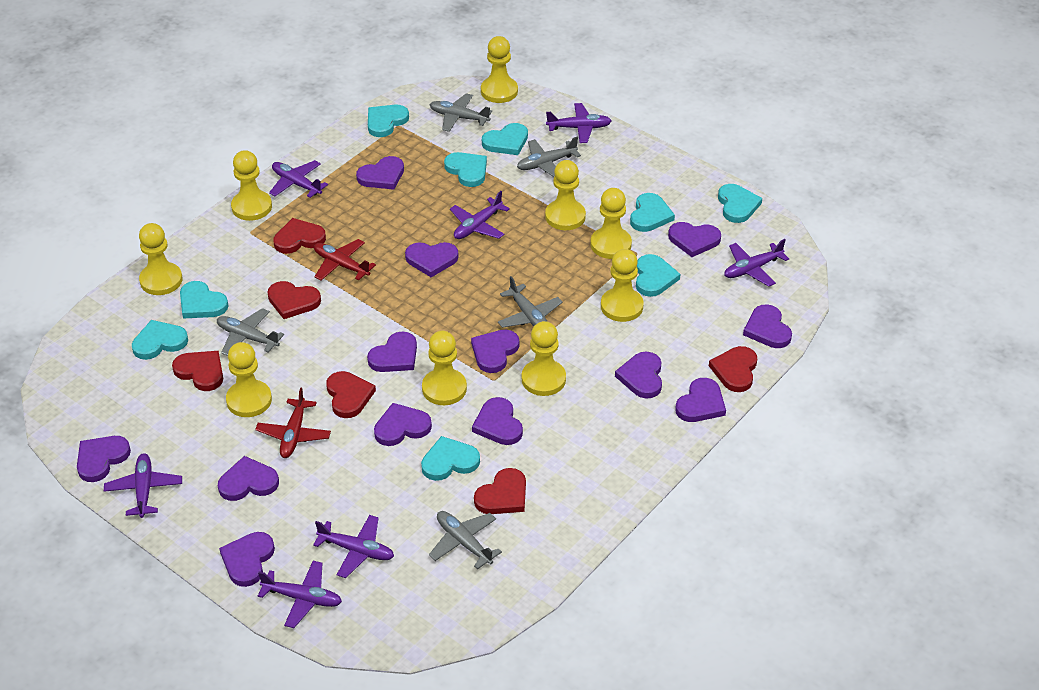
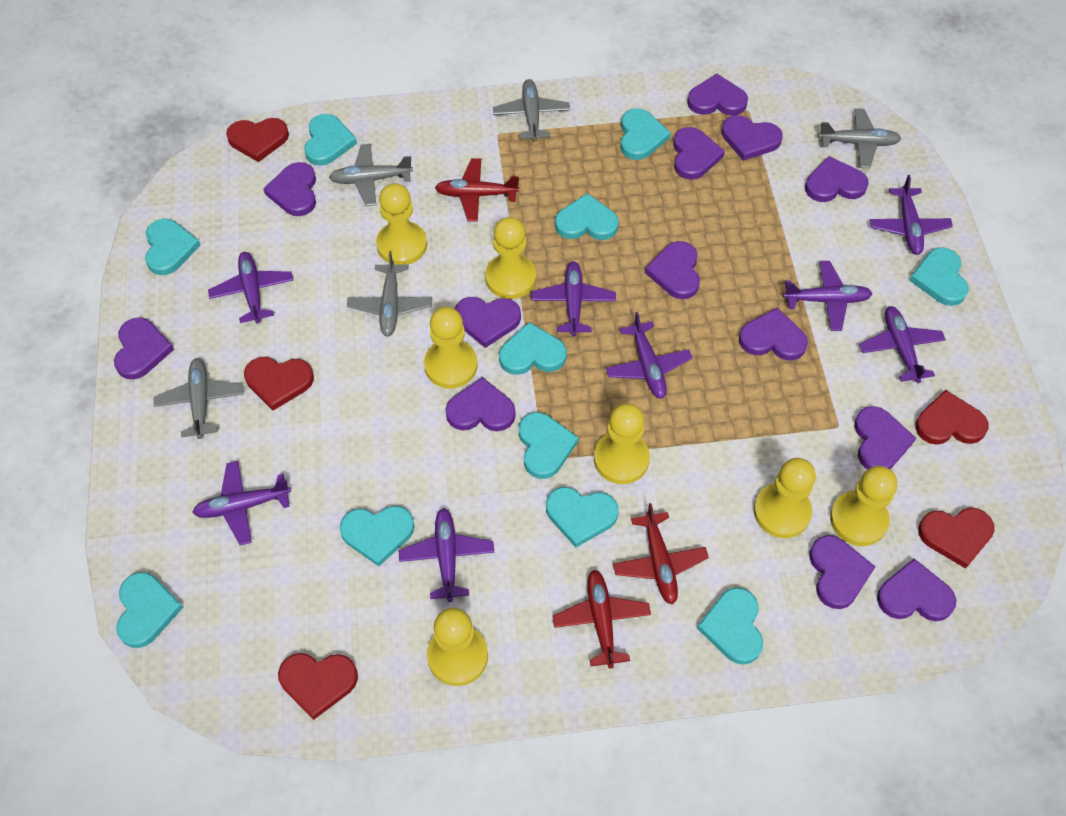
purple plane: 7 -> 8
red heart: 6 -> 5
red plane: 2 -> 3
turquoise heart: 9 -> 11
yellow pawn: 9 -> 7

